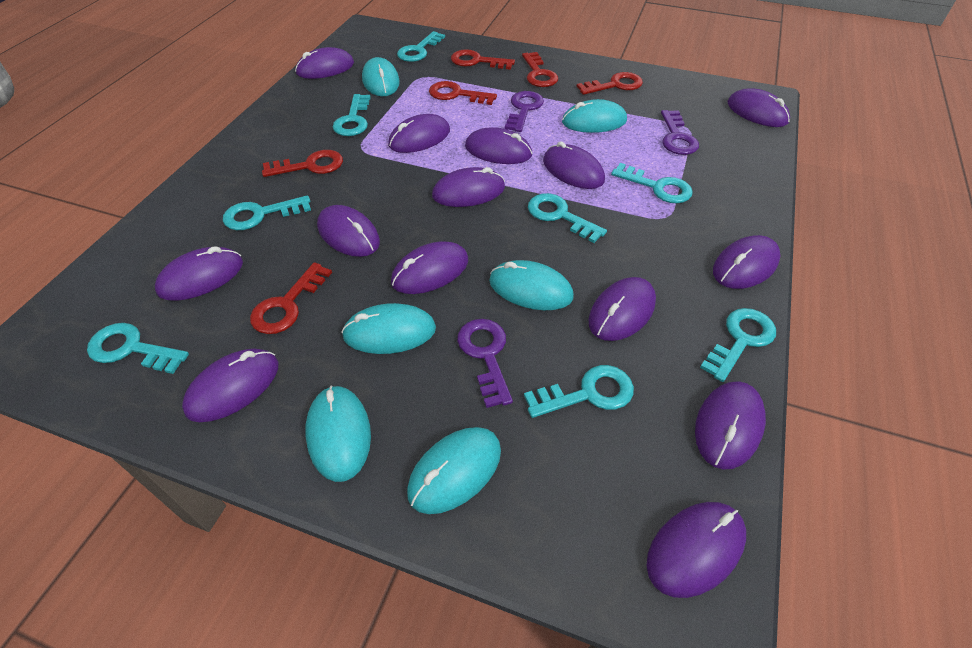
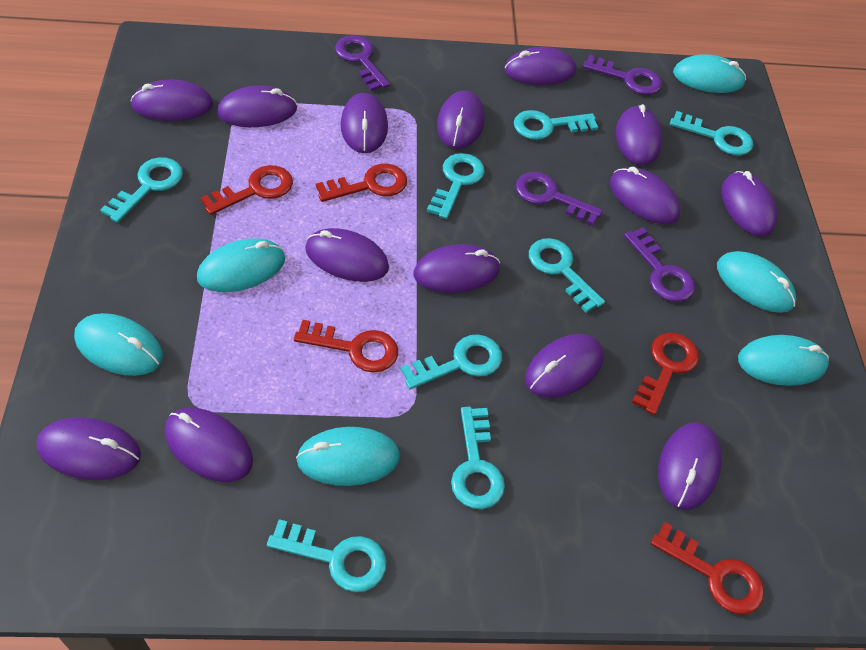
purple key: 3 -> 4
red key: 6 -> 5

